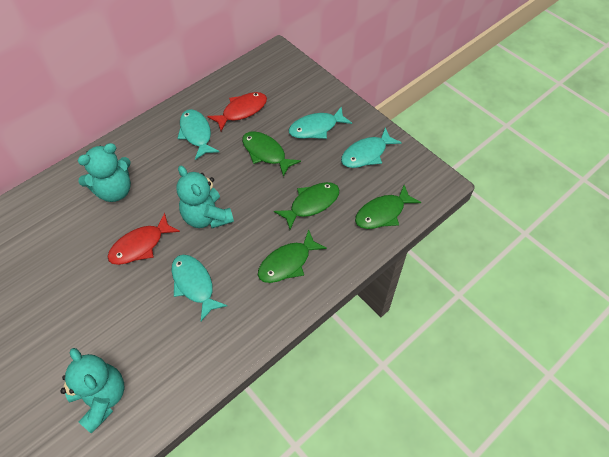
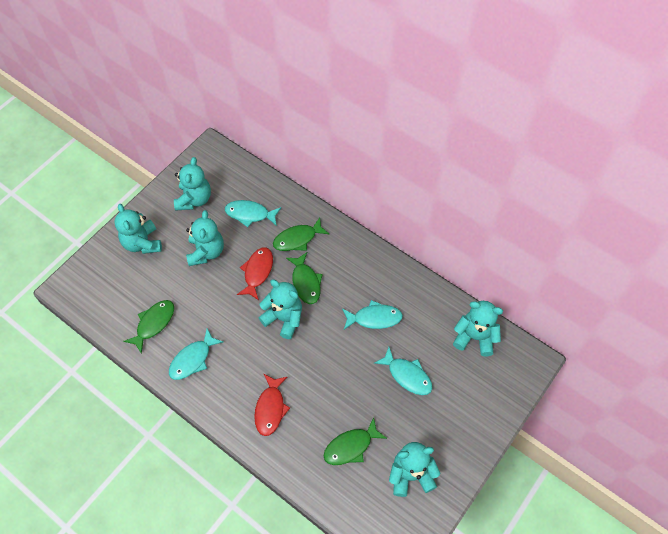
turquoise teddy bear: 3 -> 6

